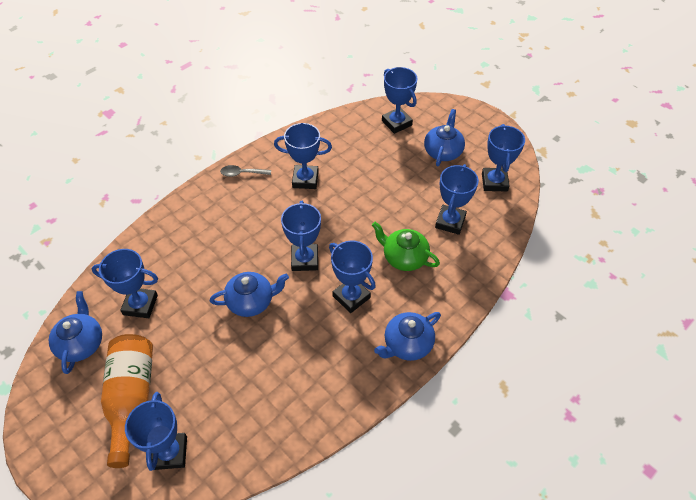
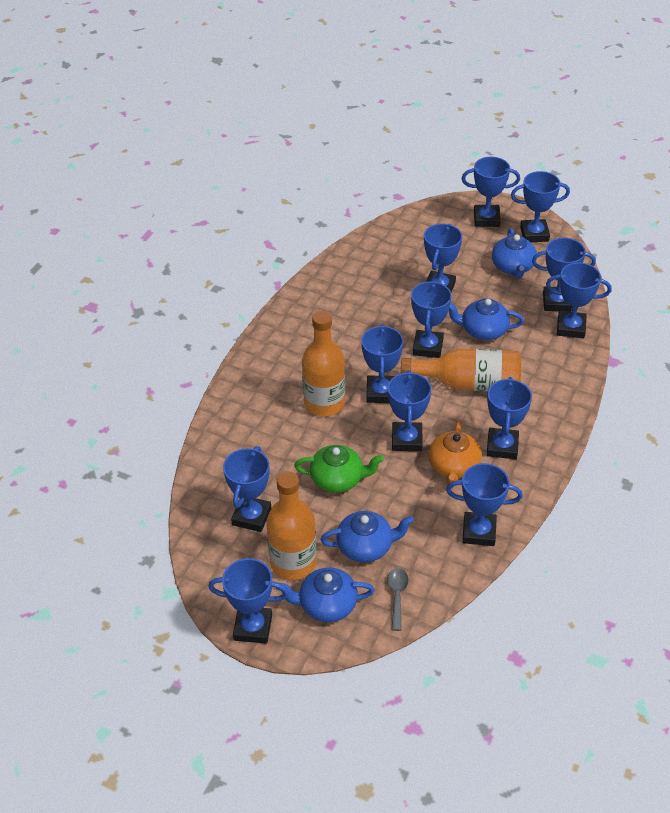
blue trophy: 8 -> 12
orange bottle: 1 -> 3
orange teapot: 0 -> 1

